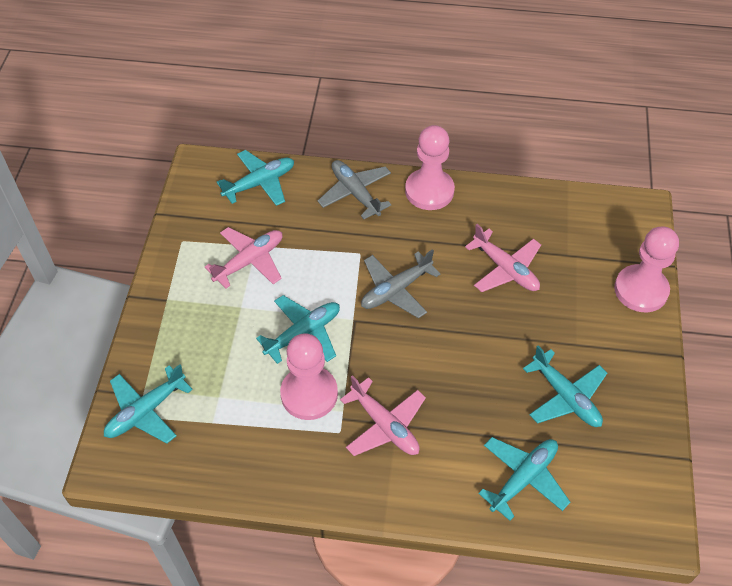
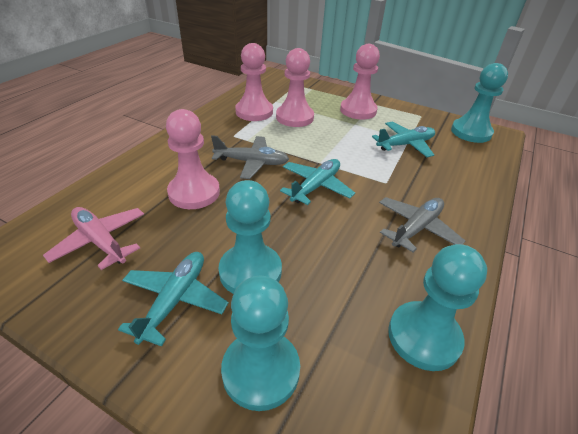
pink pawn: 3 -> 4
pink plane: 3 -> 1
turquoise pawn: 0 -> 4
turquoise plane: 5 -> 3

